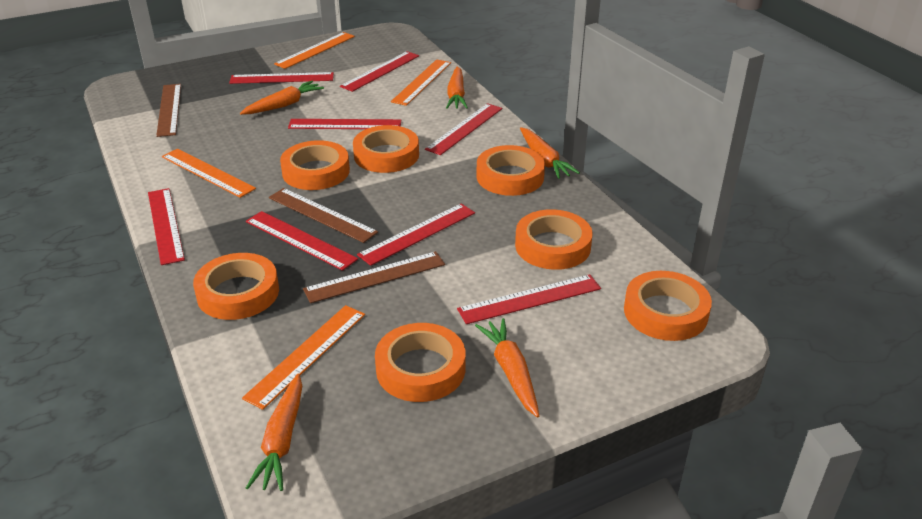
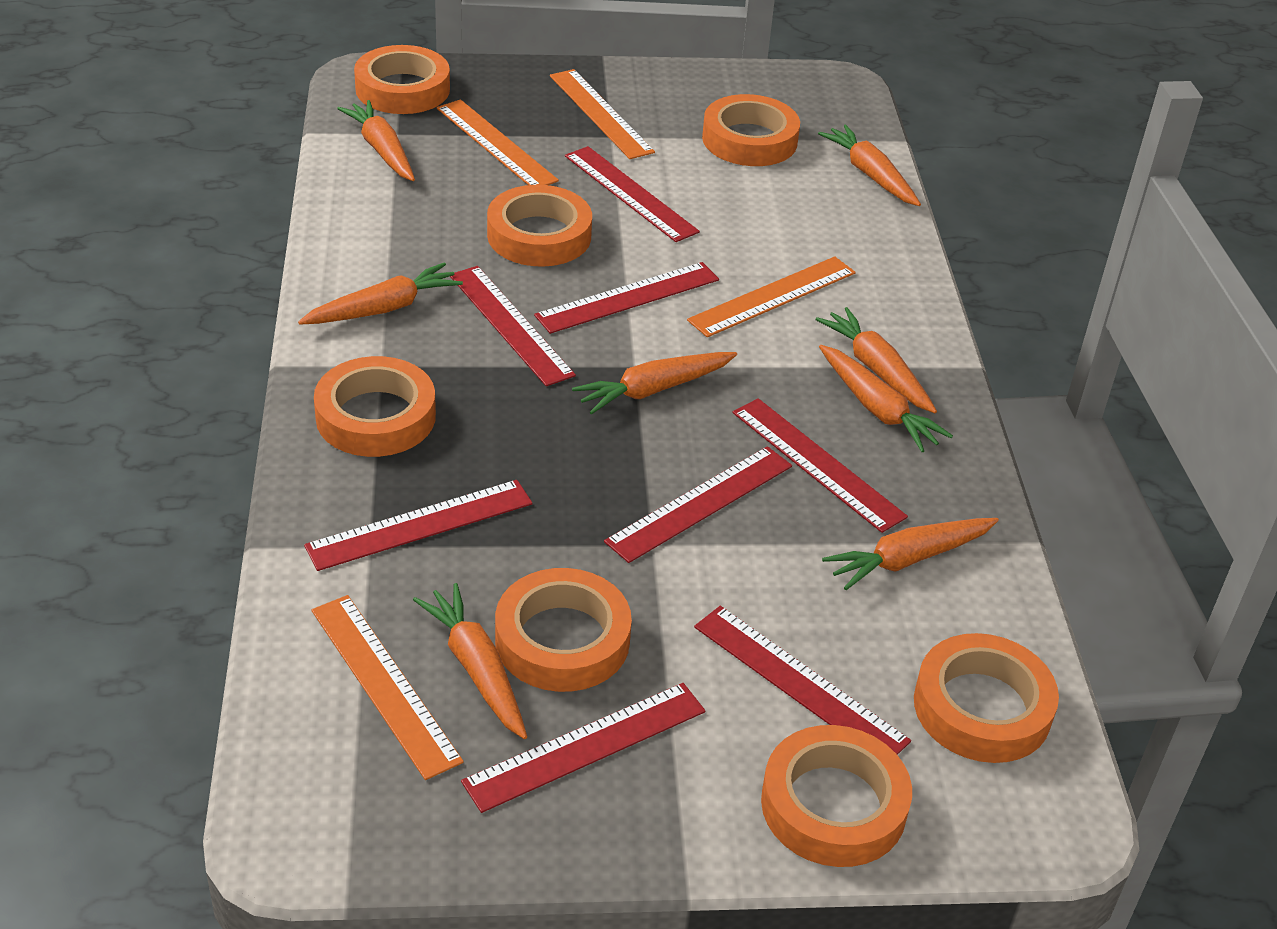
brown ruler: 3 -> 0
orange carrot: 5 -> 8

